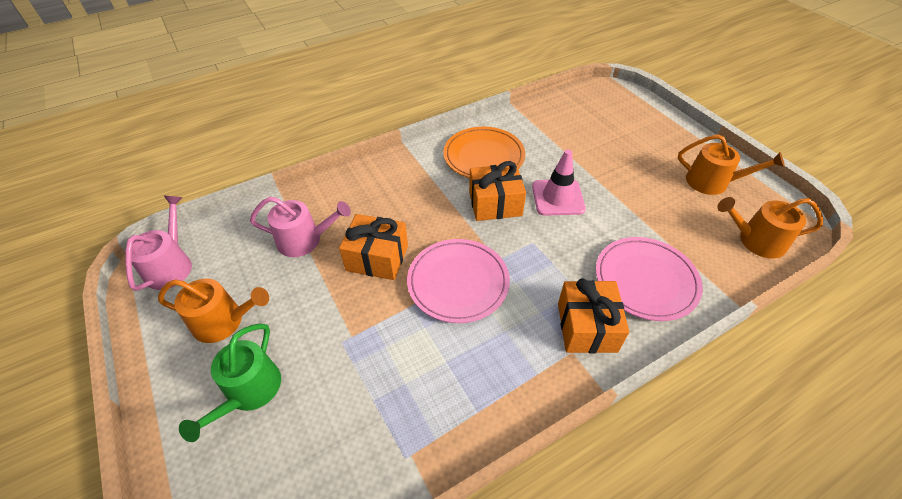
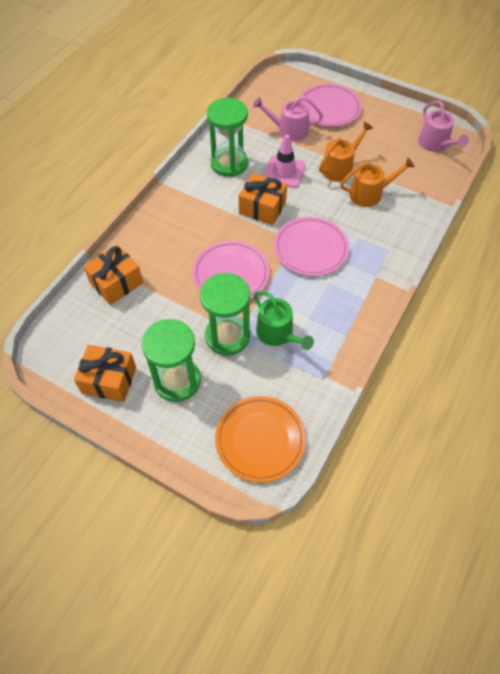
green hourglass: 0 -> 3
orange watering can: 3 -> 2
pink plate: 2 -> 3

